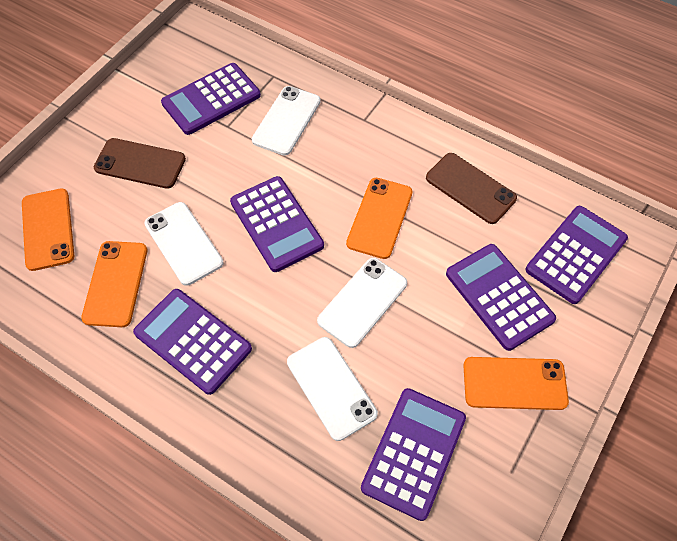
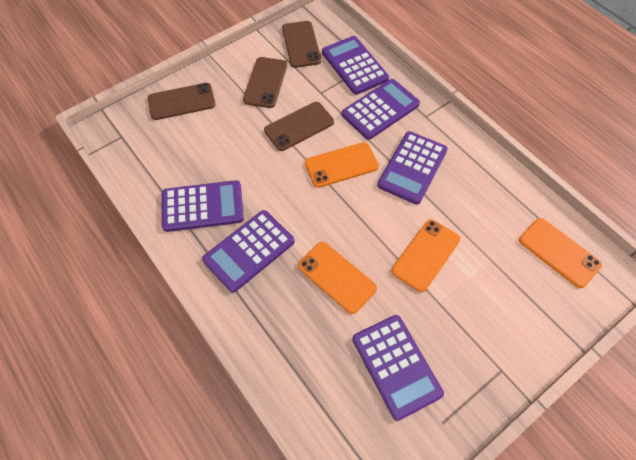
brown phone: 2 -> 4
white phone: 4 -> 0

